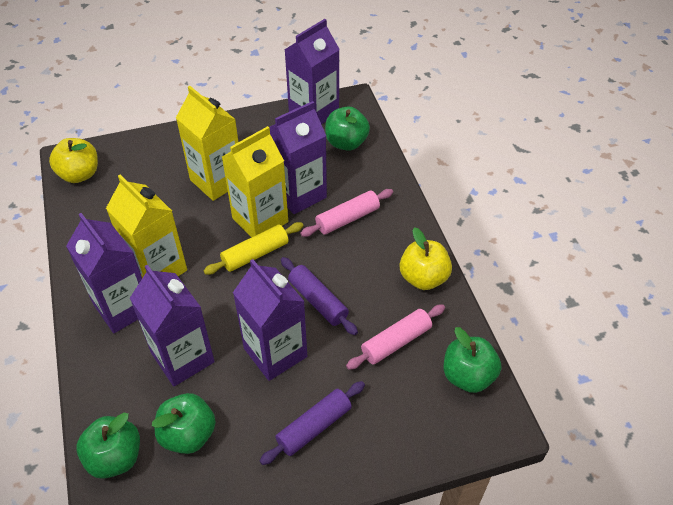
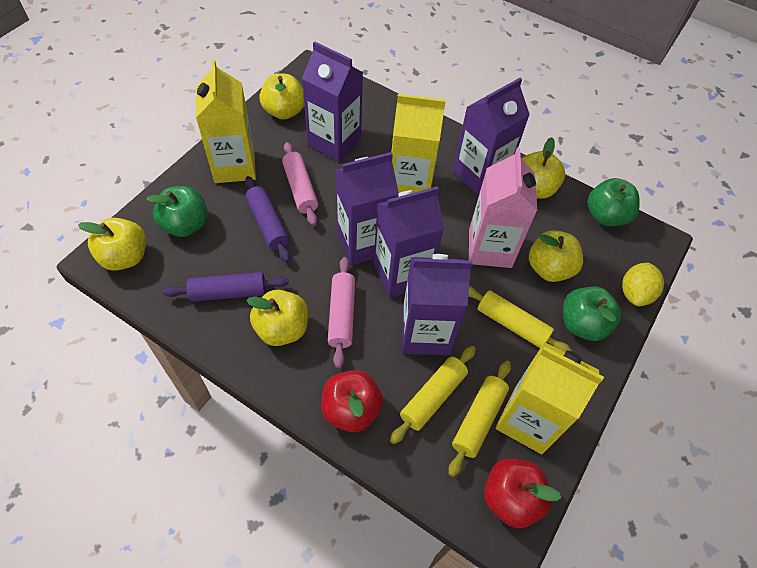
green apple: 4 -> 3
pink carton: 0 -> 1
red apple: 0 -> 2
yellow apple: 2 -> 5
yellow lemon: 0 -> 1
yellow rolling pin: 1 -> 3

